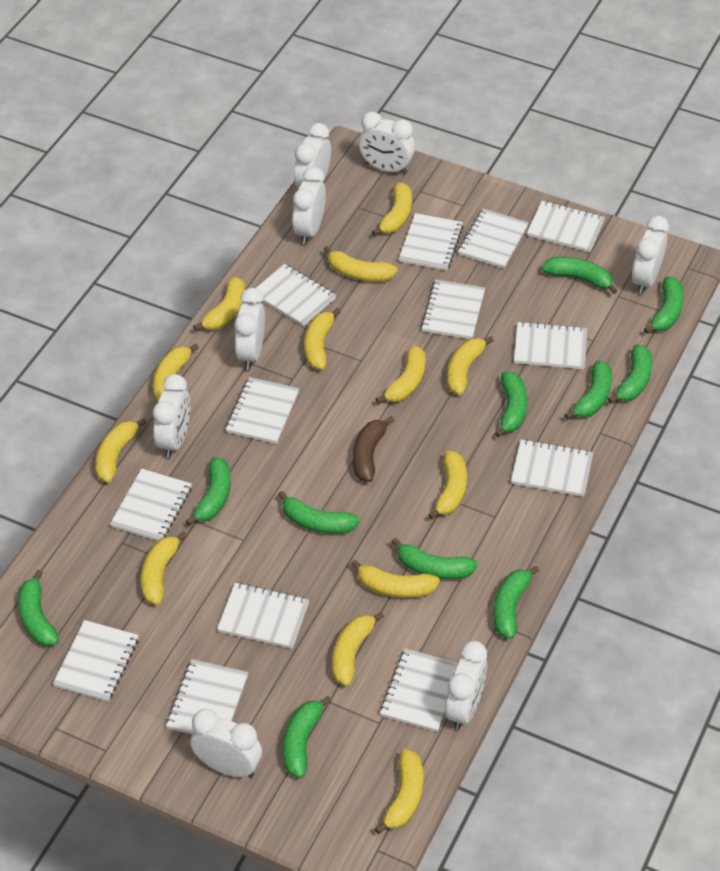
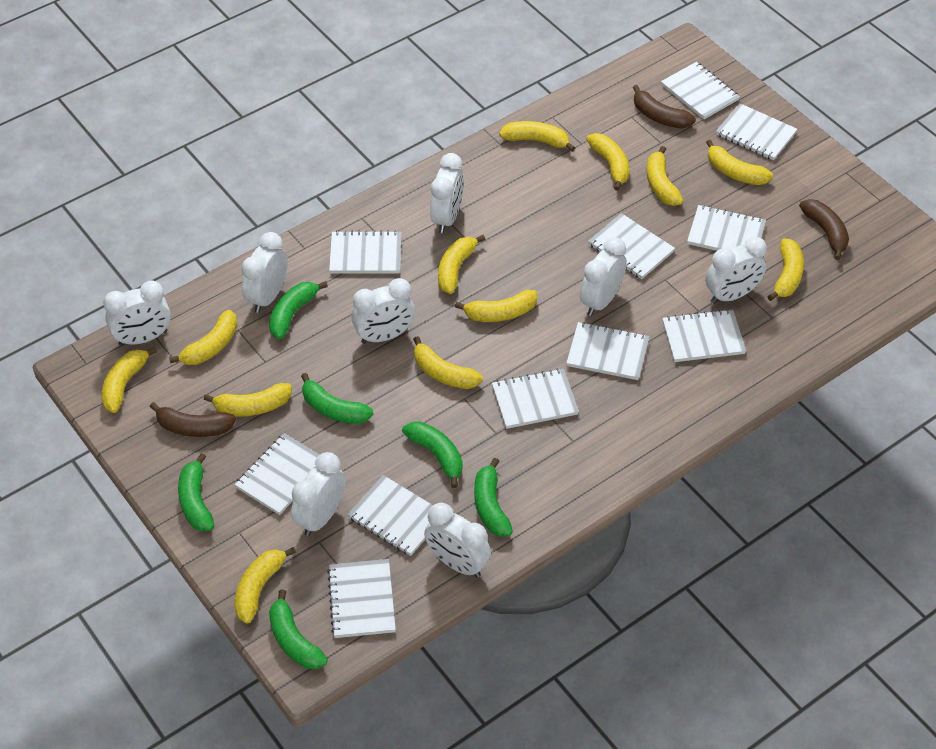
brown banana: 1 -> 3
green banana: 11 -> 6
white notebook: 13 -> 11
yellow banana: 13 -> 12

